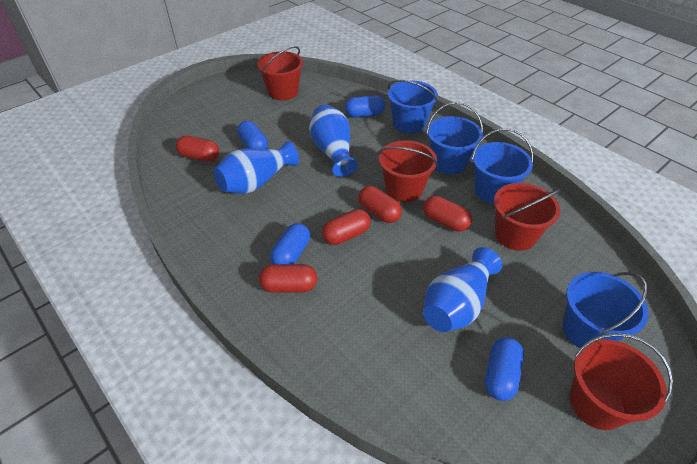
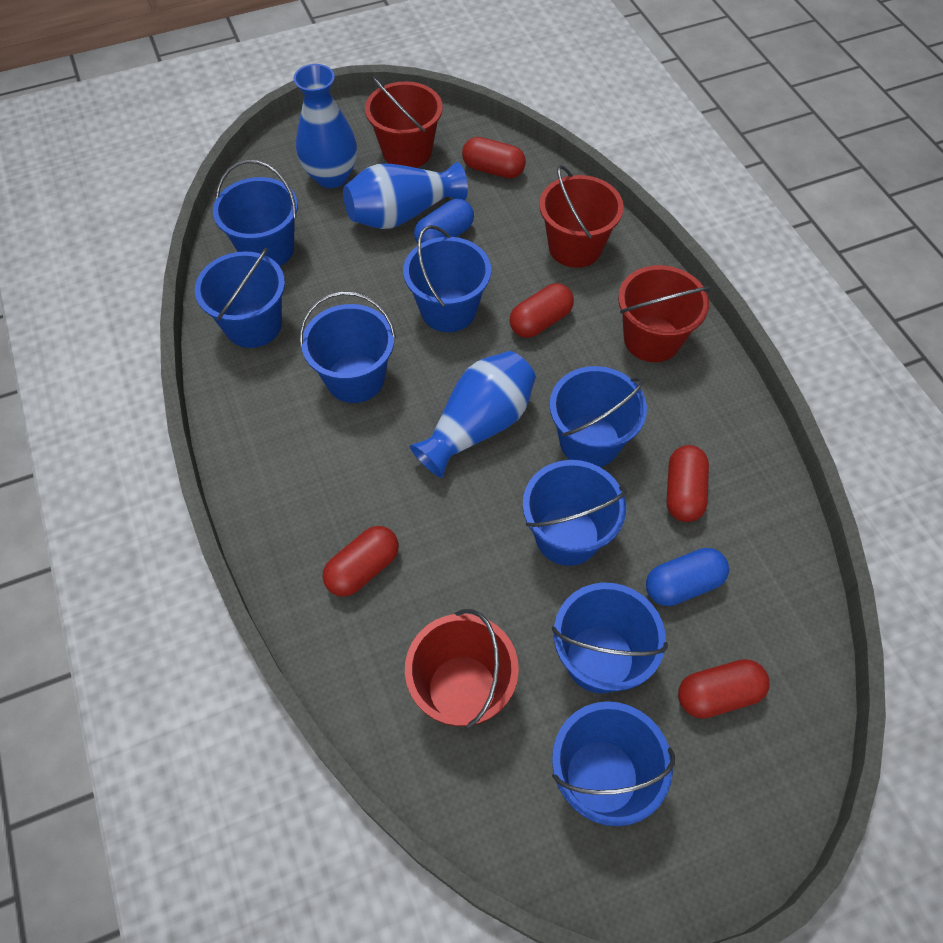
blue bucket: 4 -> 8
blue capsule: 4 -> 2

